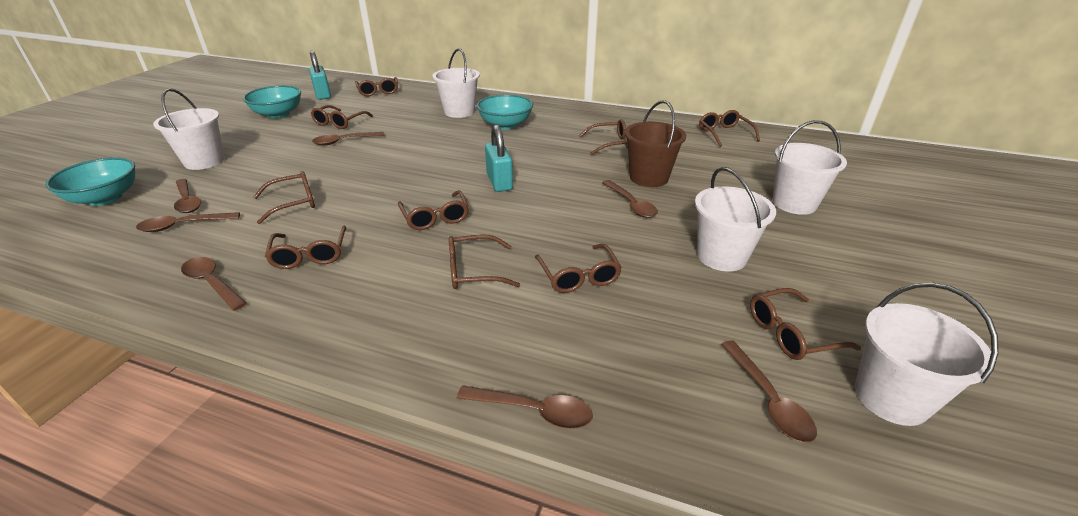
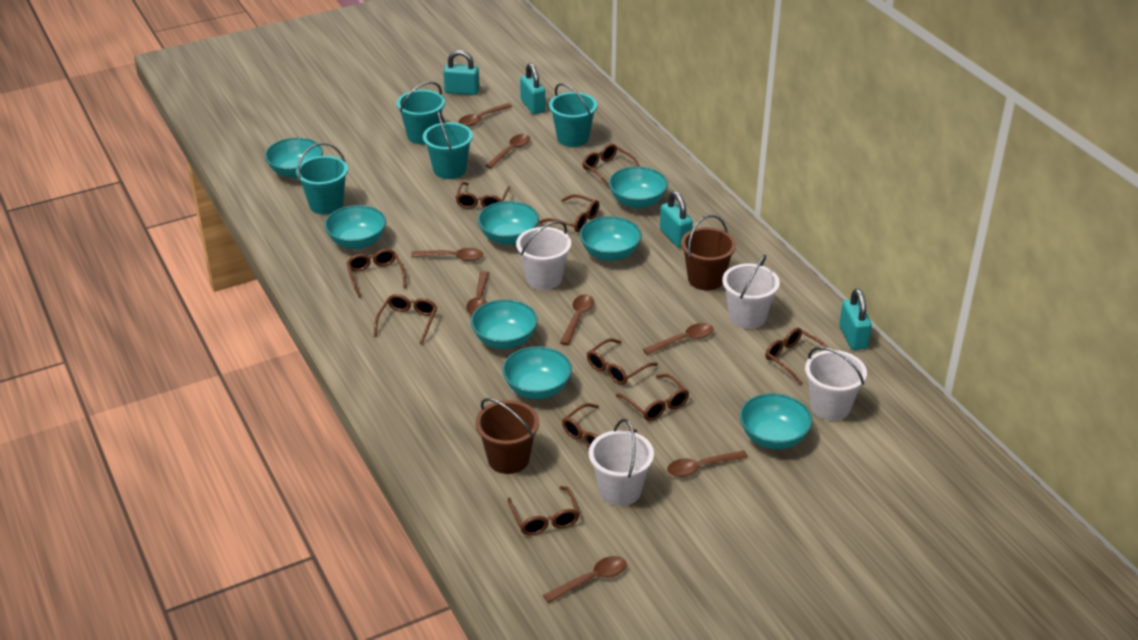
brown bucket: 1 -> 2
brown spoon: 7 -> 8
turquoise bowl: 3 -> 8
turquoise bucket: 0 -> 4
turquoise padlock: 2 -> 4
white bucket: 5 -> 4

